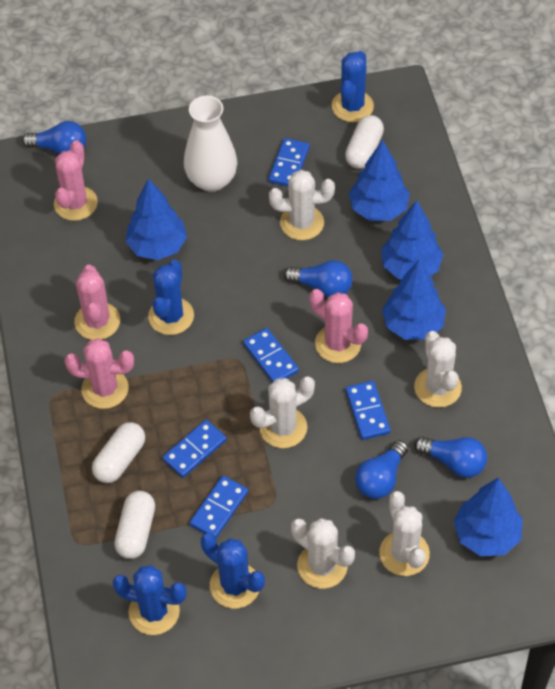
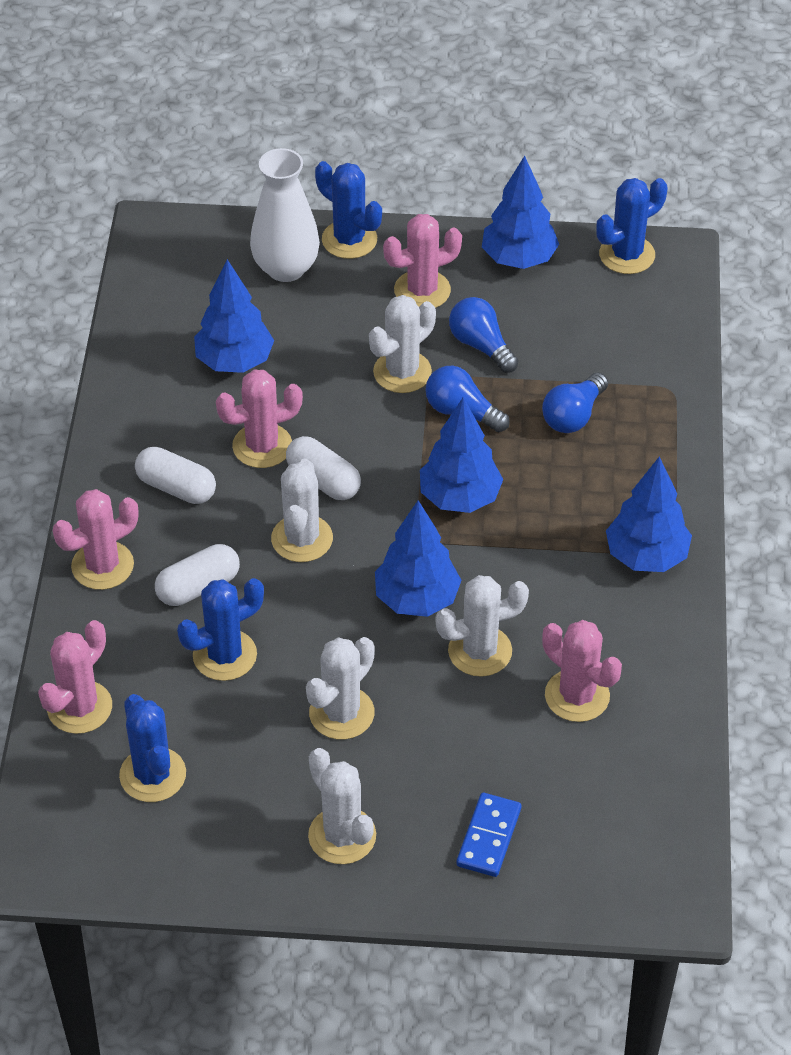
blue domino: 5 -> 1
blue light bulb: 4 -> 3
pink cactus: 4 -> 5

